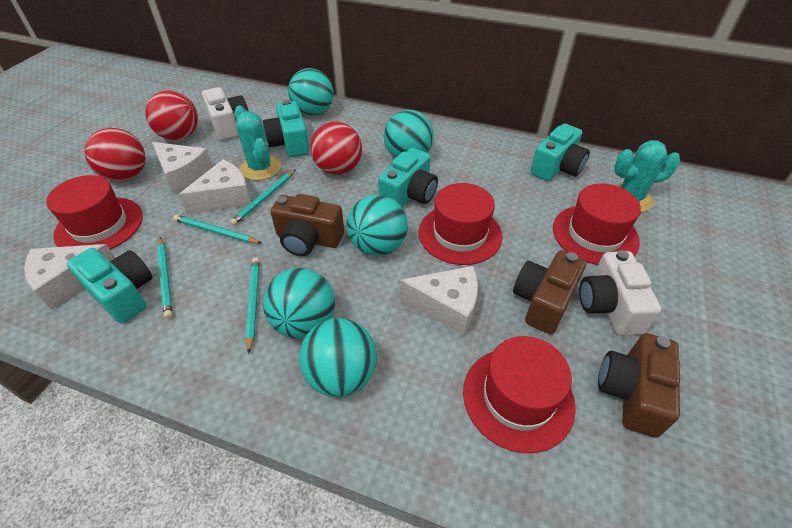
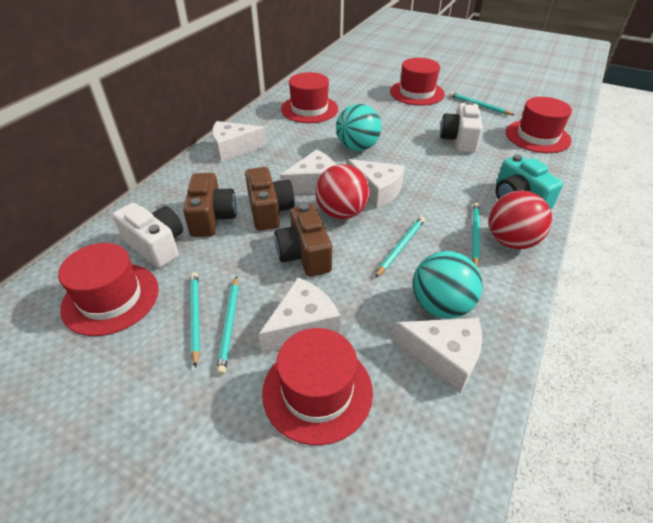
red ball: 3 -> 2
red hat: 4 -> 5
turquoise ball: 5 -> 2
turquoise cactus: 2 -> 0
turquoise camera: 4 -> 1
turquoise pencil: 4 -> 5
white cheese: 4 -> 5

